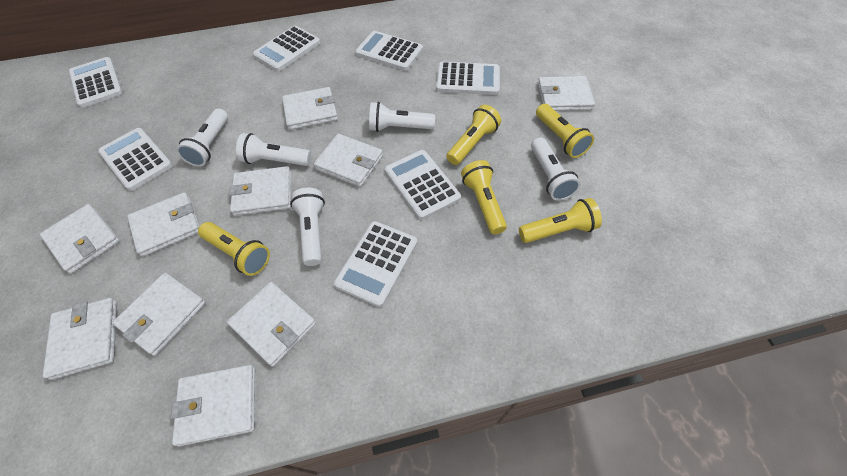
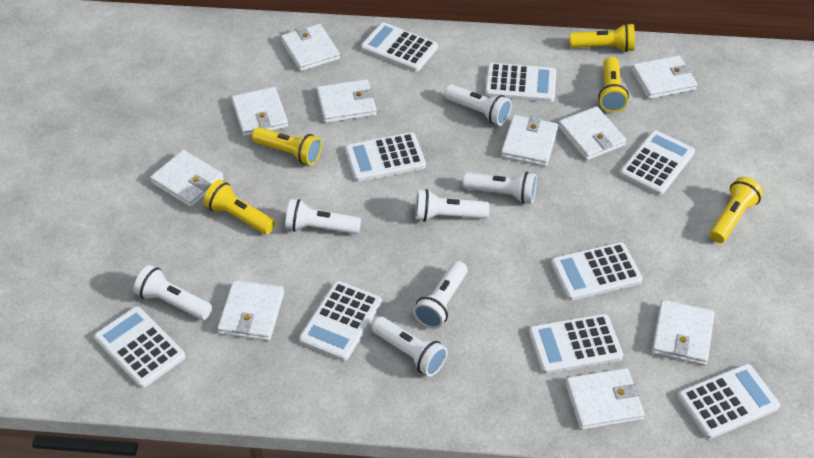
white calculator: 7 -> 9
white flashlight: 5 -> 7

